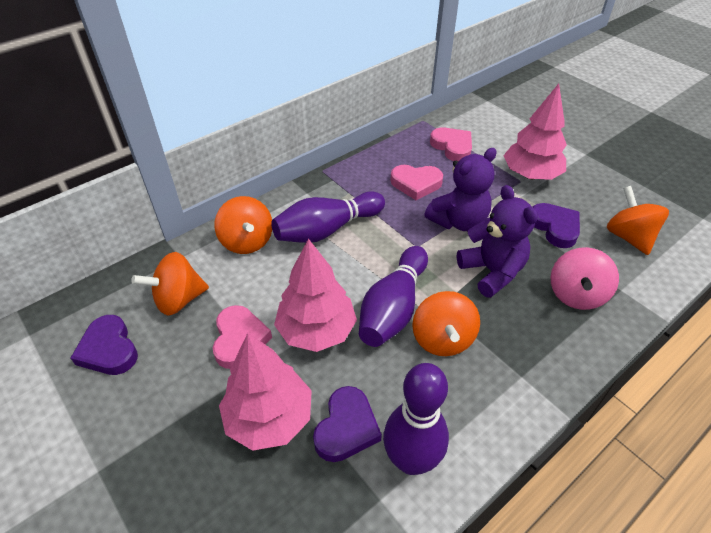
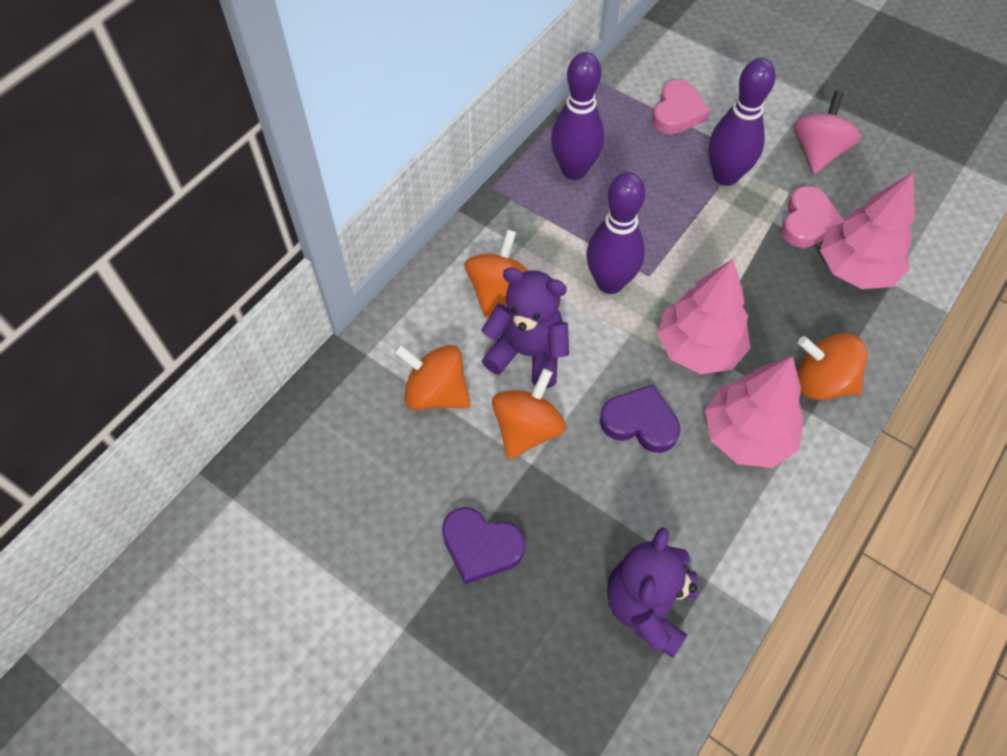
pink heart: 3 -> 2
purple heart: 3 -> 2

